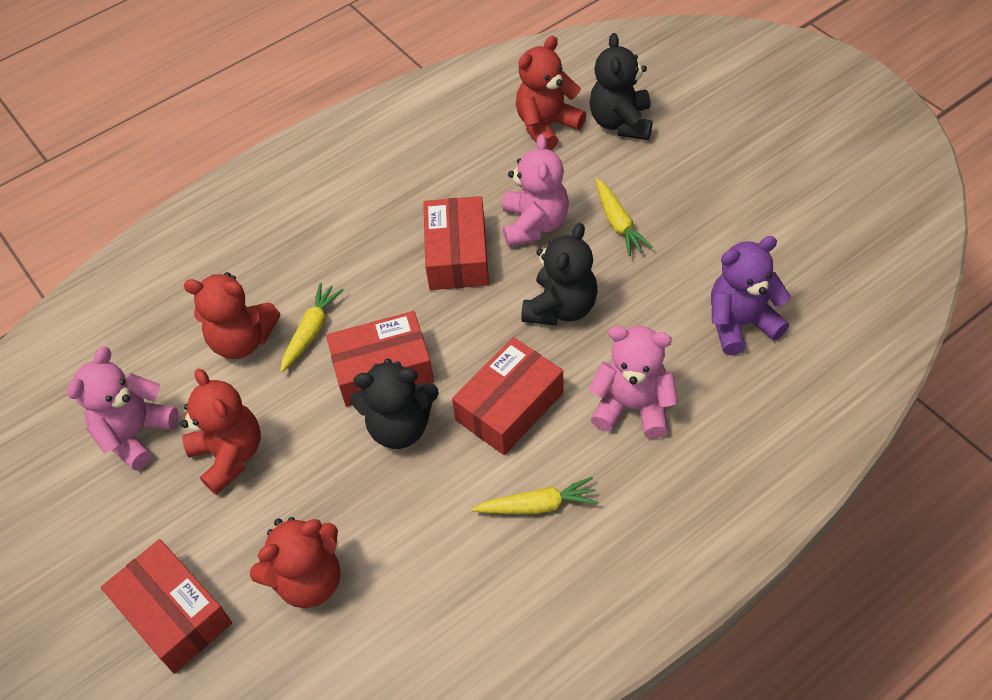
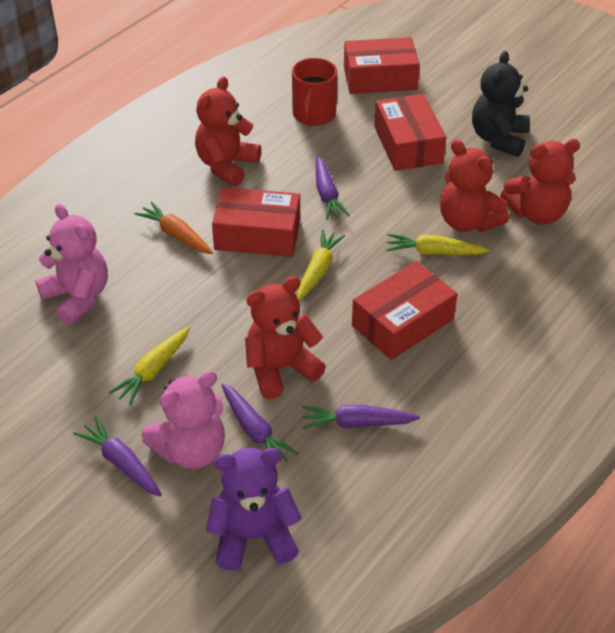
black teddy bear: 3 -> 1
orange carrot: 0 -> 1
pink teddy bear: 3 -> 2
purple carrot: 0 -> 4
red mug: 0 -> 1

